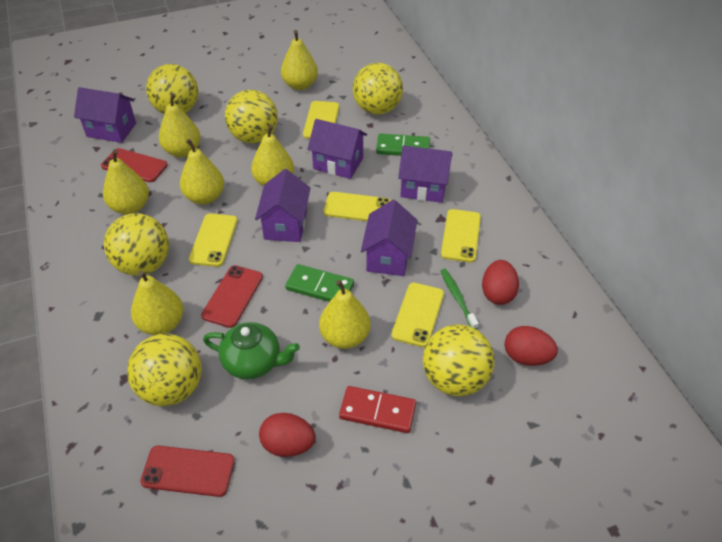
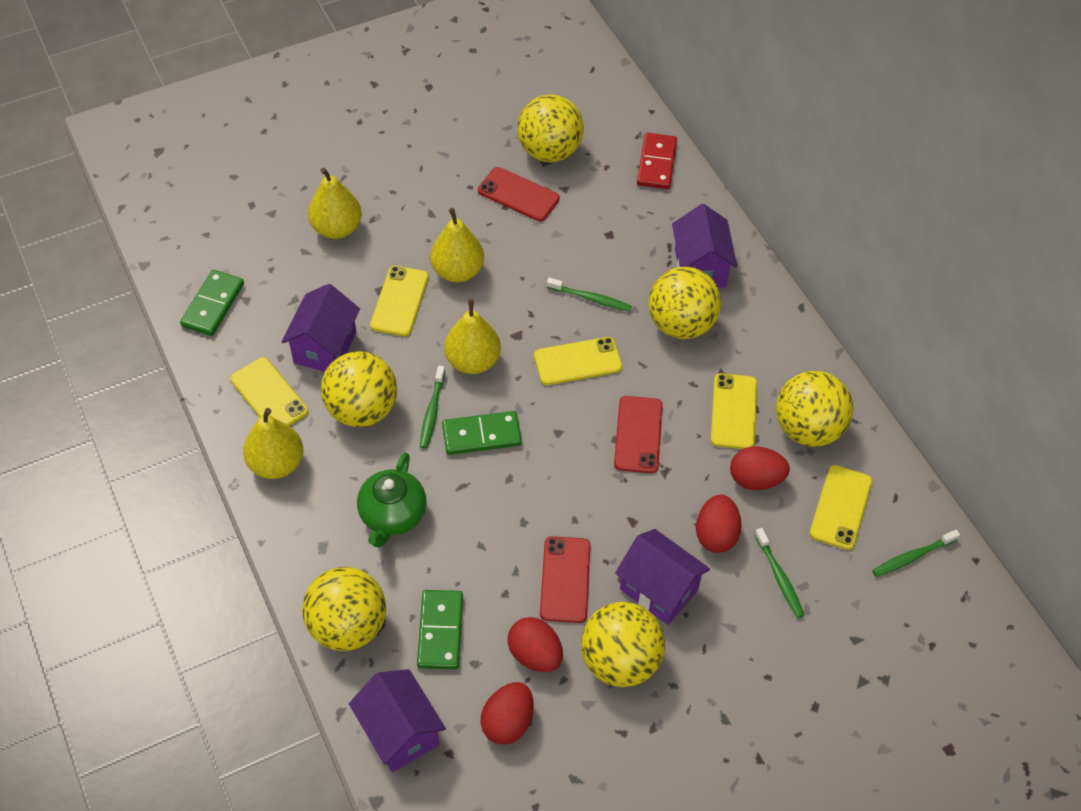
green domino: 2 -> 3
green toothbrush: 1 -> 4
purple house: 5 -> 4
red egg: 3 -> 4
yellow pear: 7 -> 4

